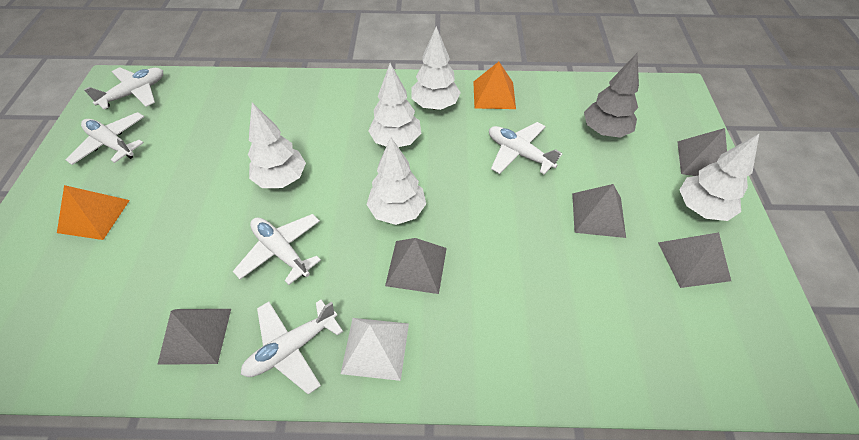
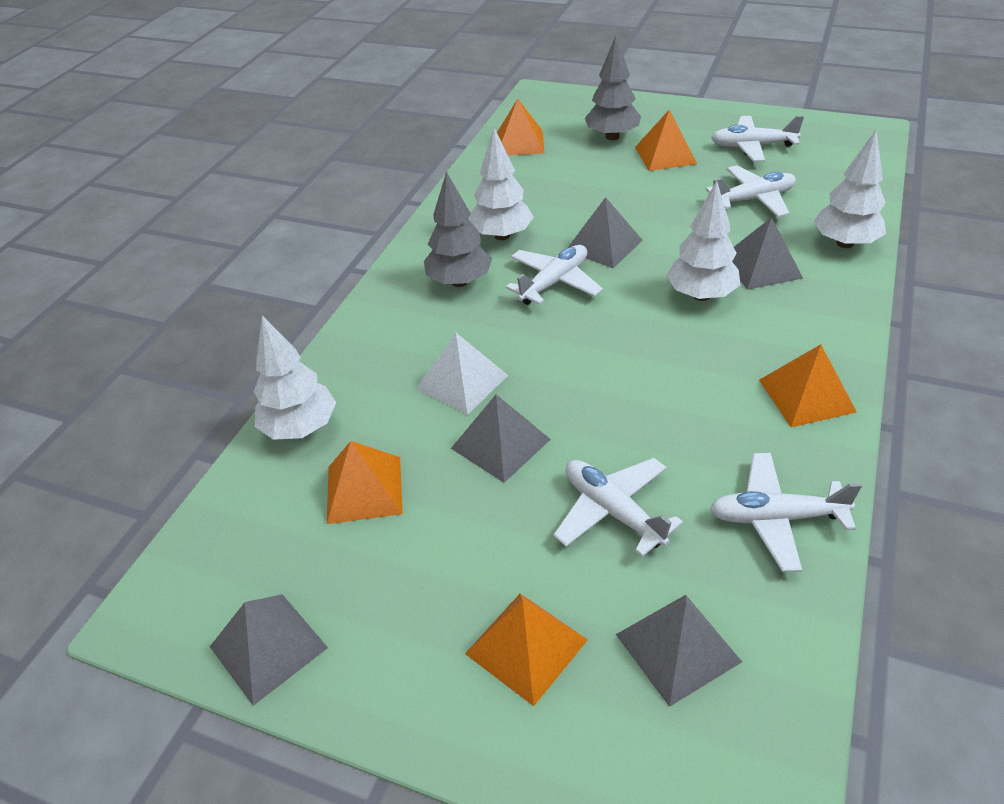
grey tree: 1 -> 2
orange pyramid: 2 -> 5
white tree: 5 -> 4

